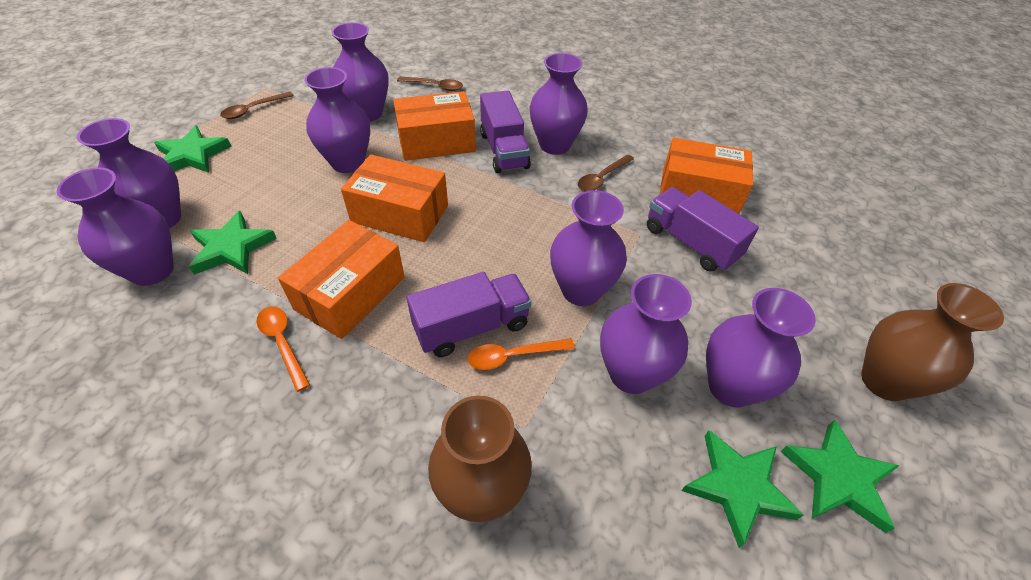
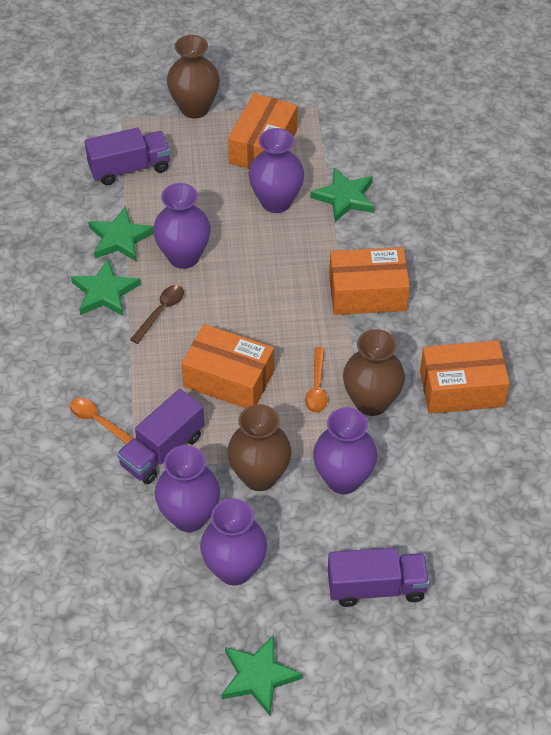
brown spoon: 3 -> 1
brown vase: 2 -> 3
purple vase: 8 -> 5

